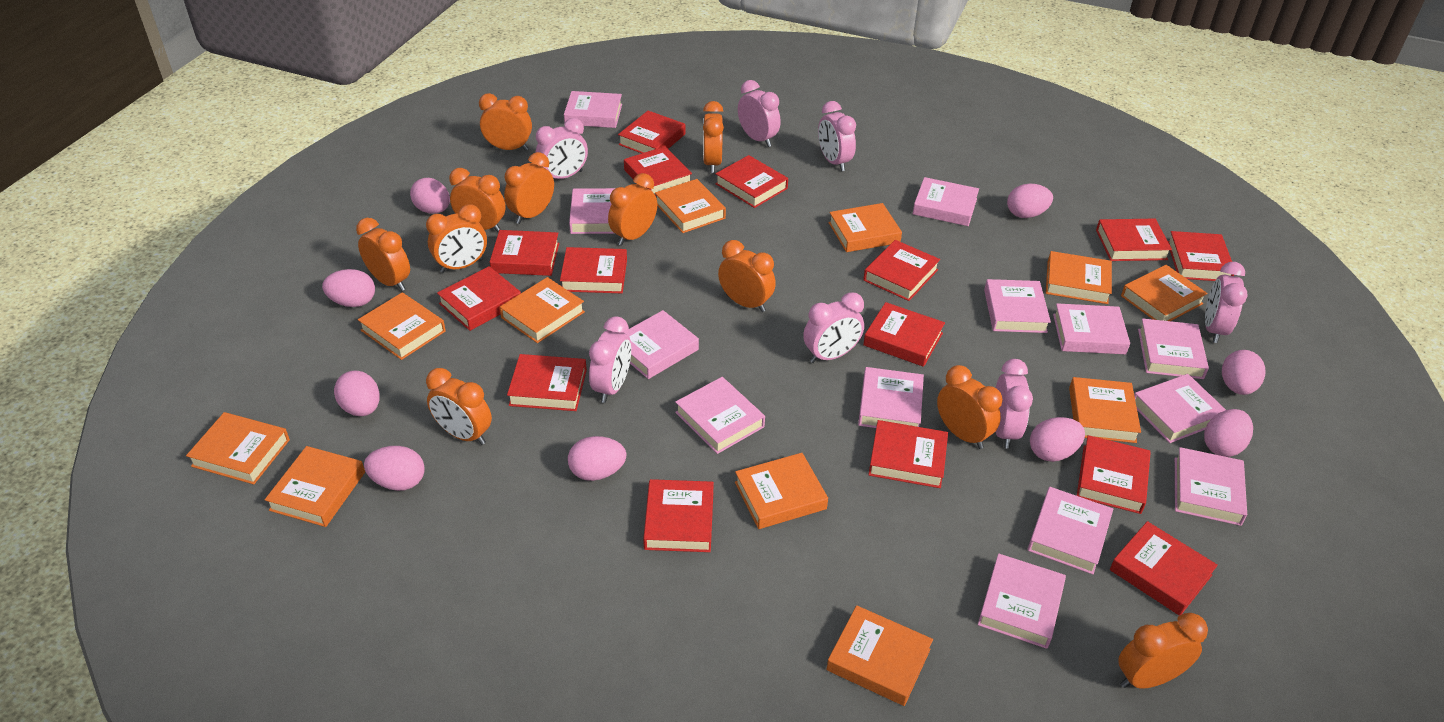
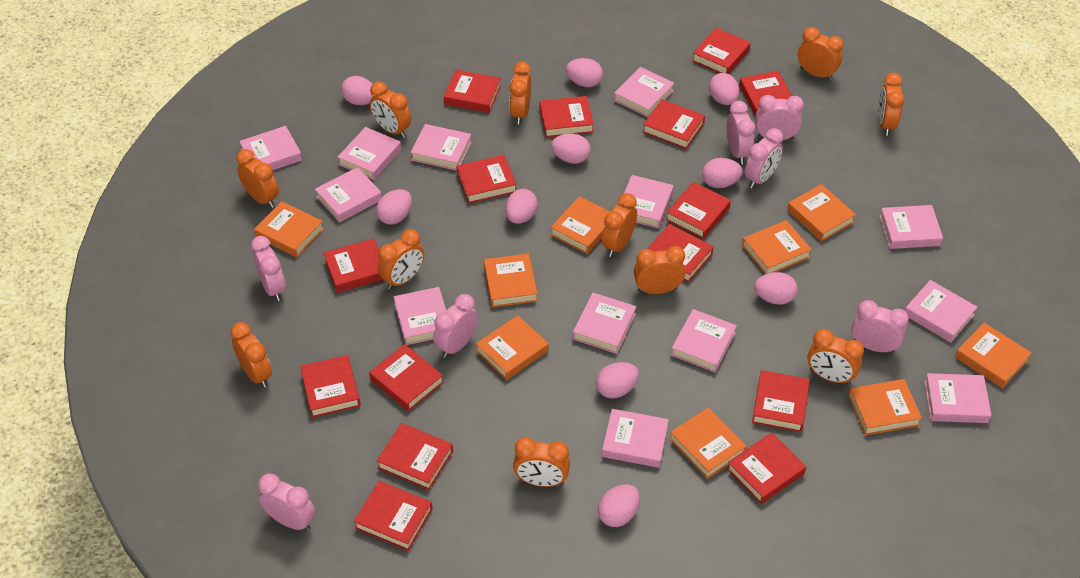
orange book: 11 -> 9
pink egg: 9 -> 10

